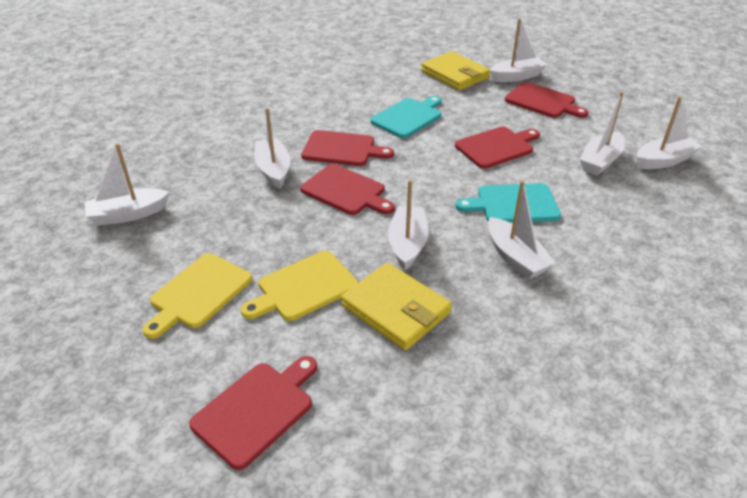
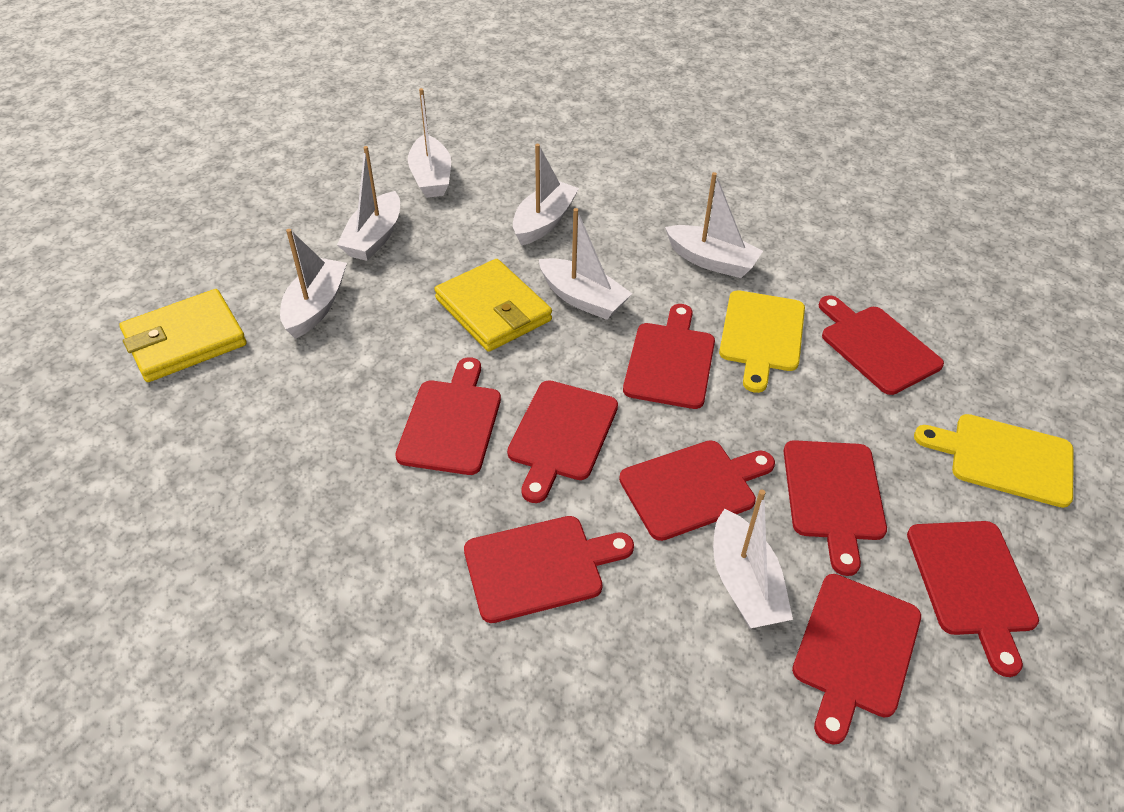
red cutting board: 5 -> 9
turquoise cutting board: 2 -> 0

